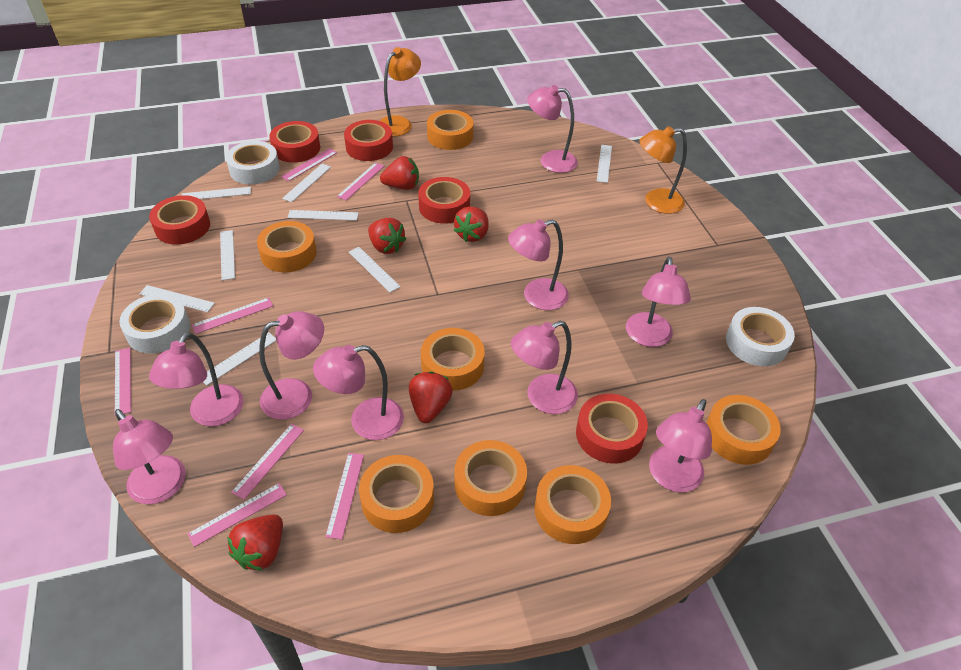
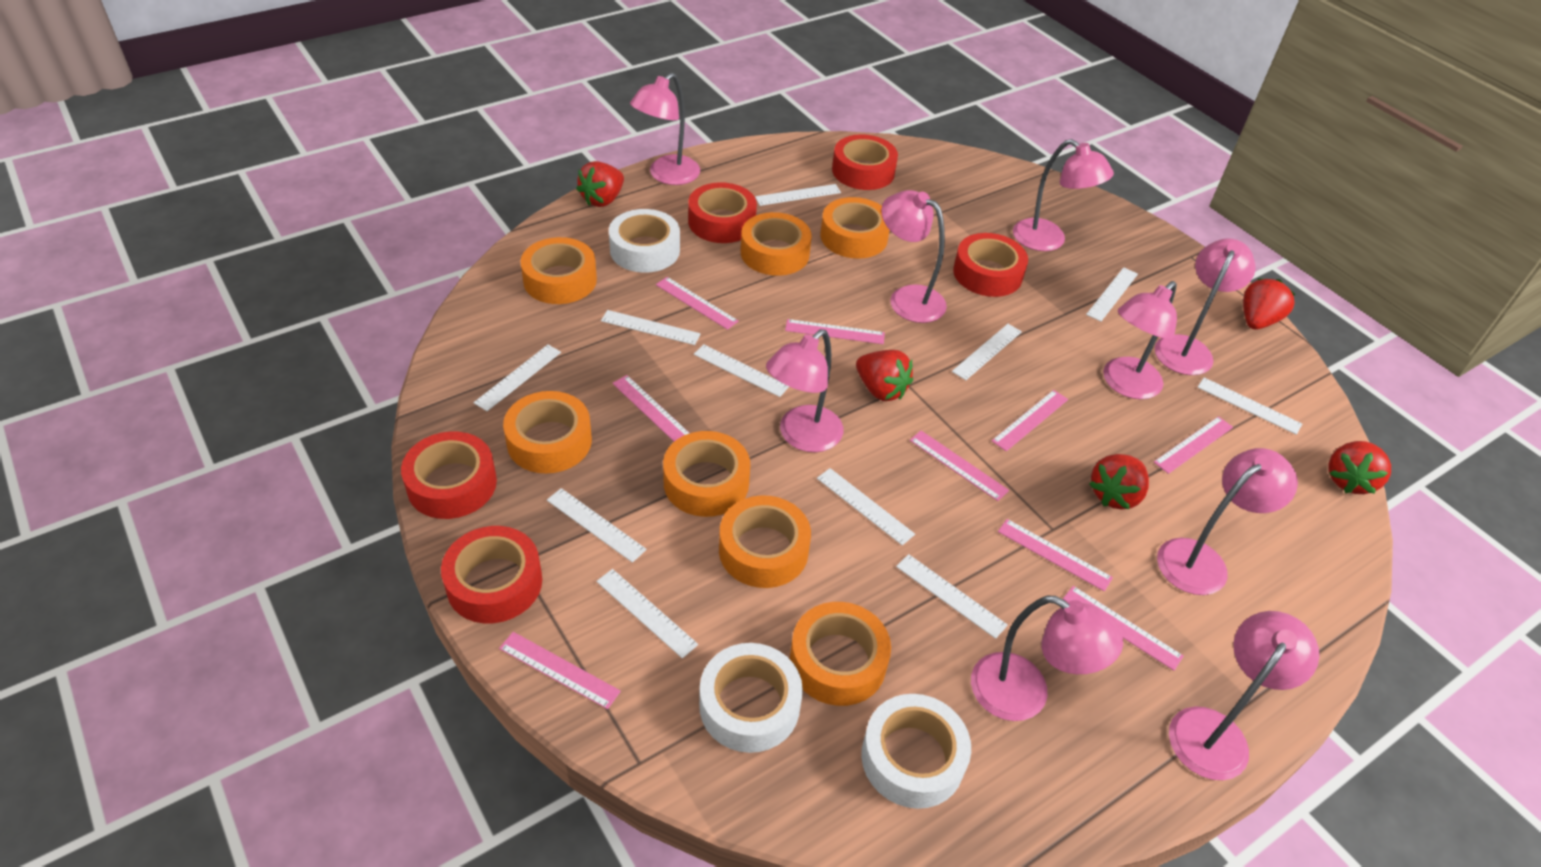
orange lamp: 2 -> 0
pink ruler: 7 -> 9
white ruler: 8 -> 11

